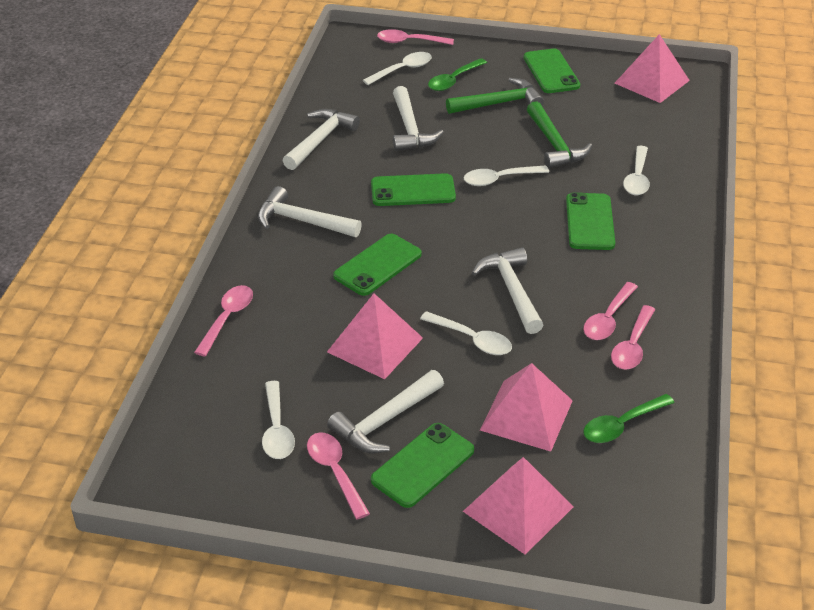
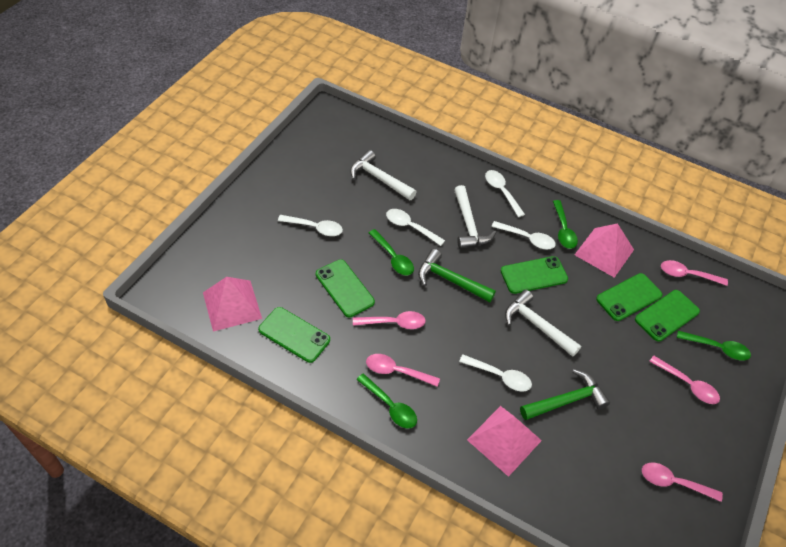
green spoon: 2 -> 4
pink pyramid: 4 -> 3
white hammer: 5 -> 3

